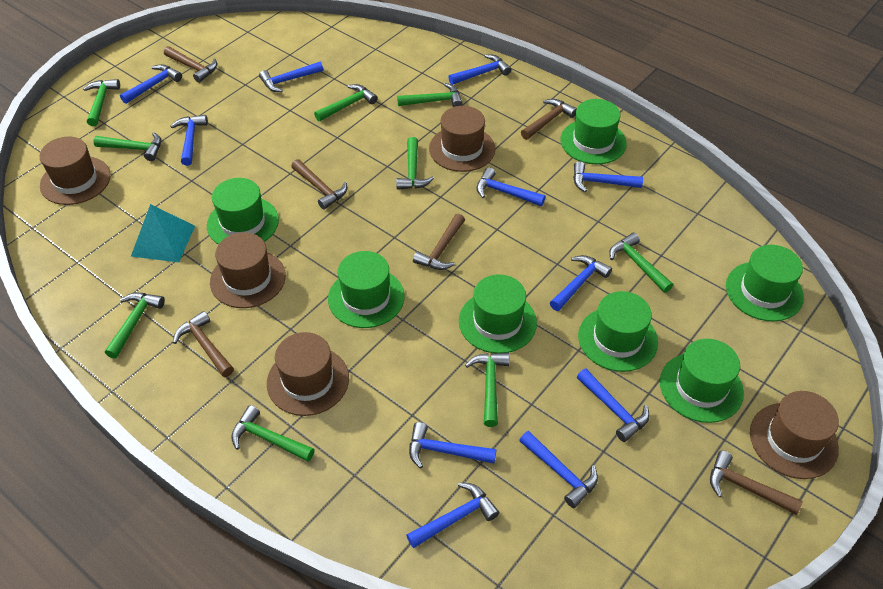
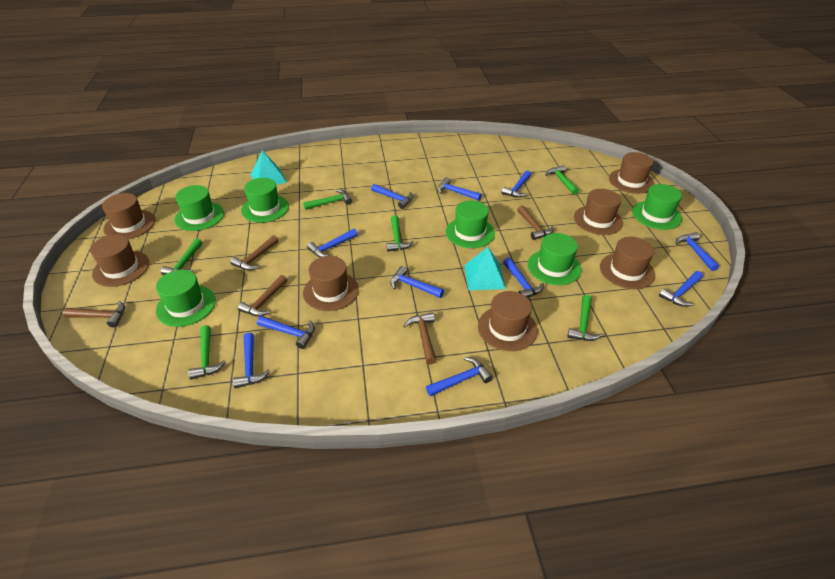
brown hammer: 6 -> 5
brown hat: 5 -> 7
green hammer: 9 -> 6
green hat: 7 -> 6
turquoise pyramid: 1 -> 2

